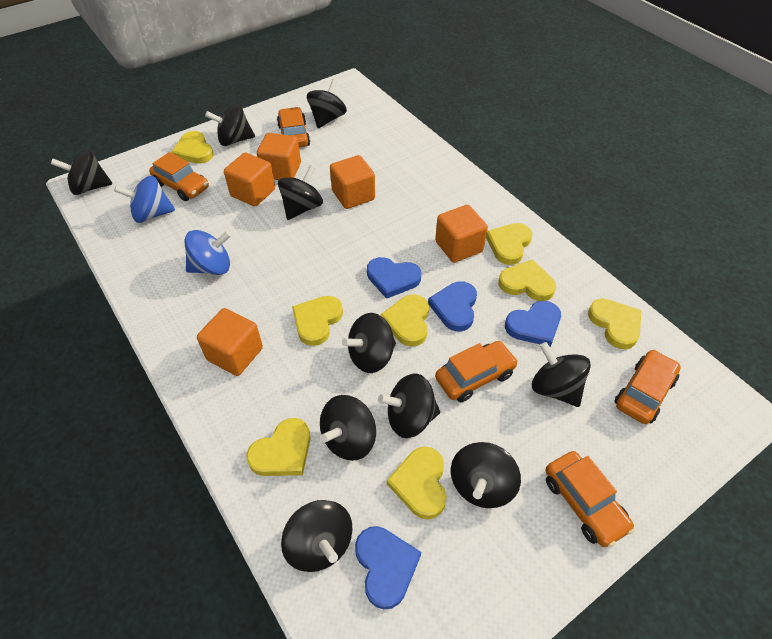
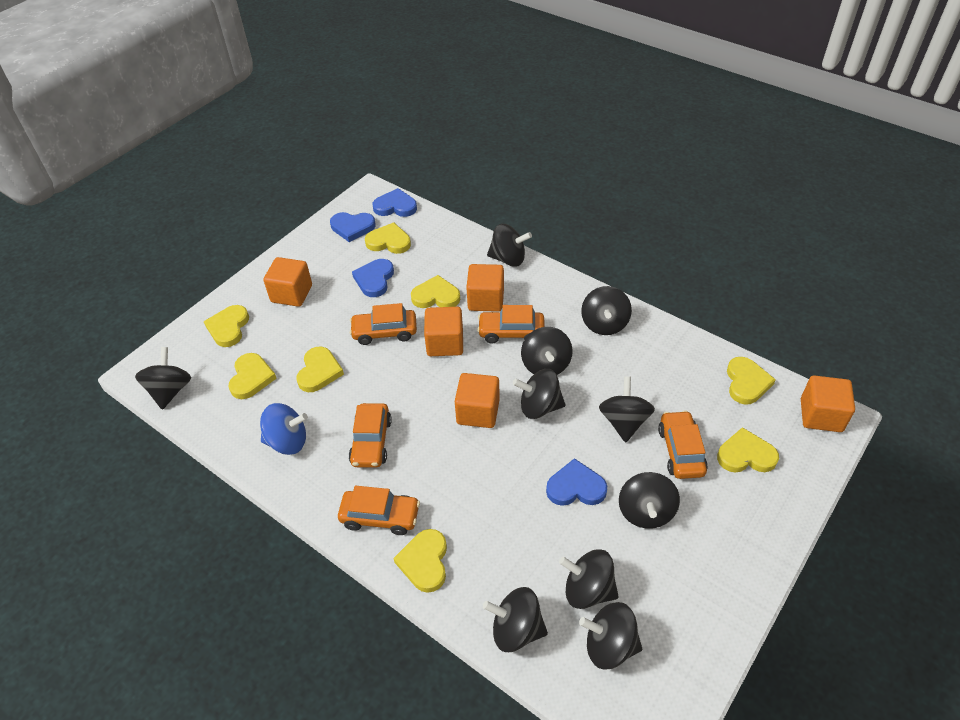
blue spinning top: 2 -> 1

